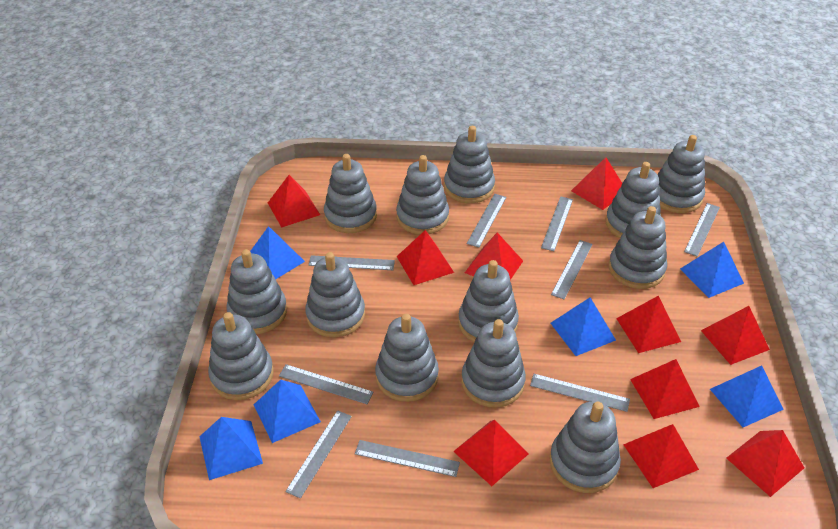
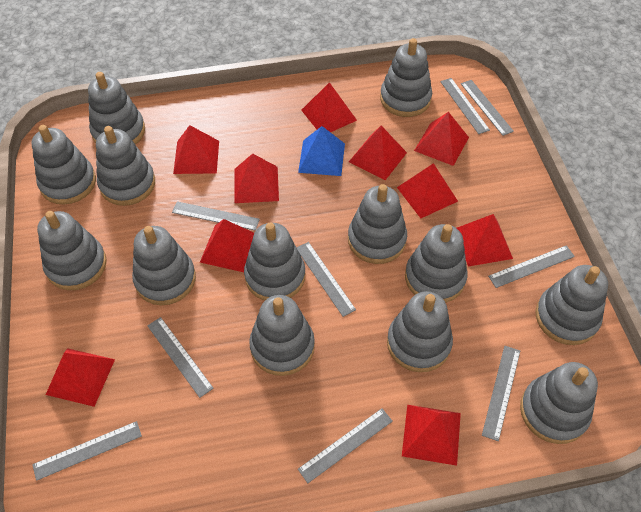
blue pyramid: 6 -> 1

